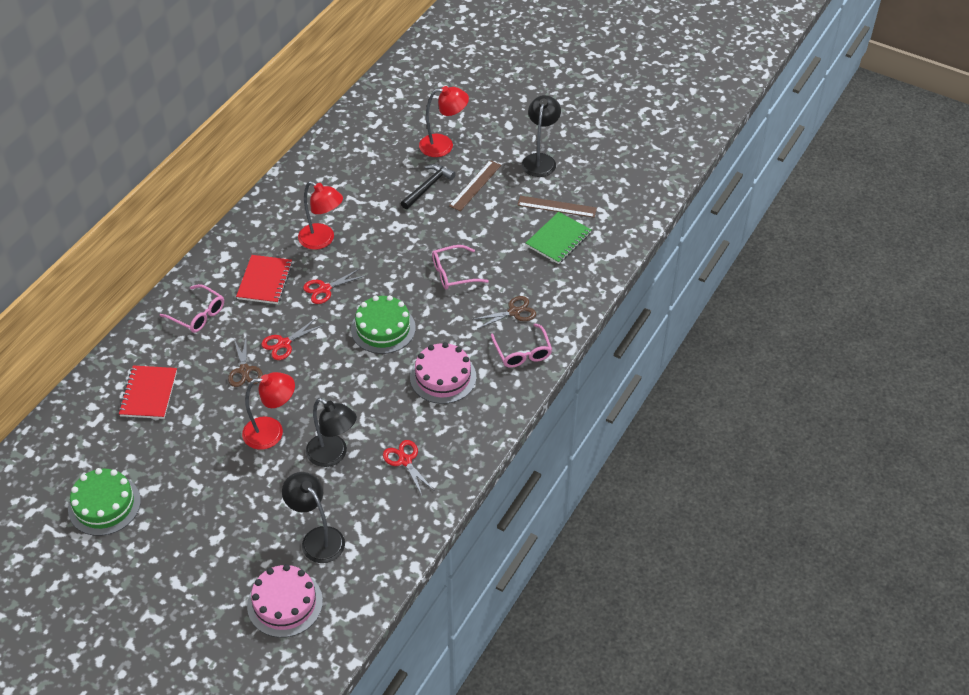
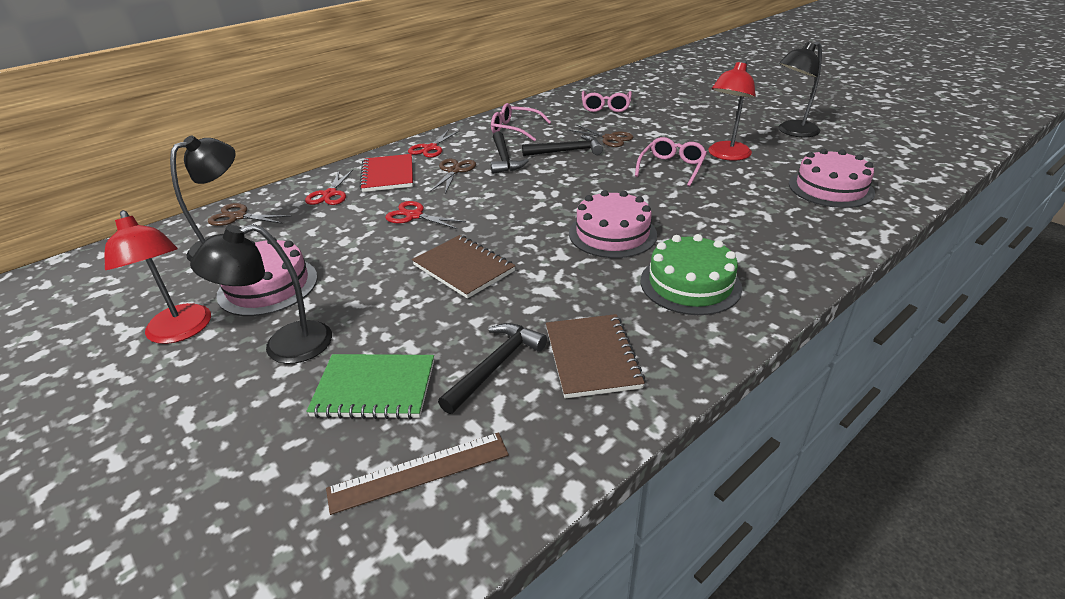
black hammer: 1 -> 3
brown notebook: 0 -> 2
brown ruler: 2 -> 1
brown scissors: 2 -> 3
green cake: 2 -> 1
pink cake: 2 -> 3
red lamp: 3 -> 2
red notebook: 2 -> 1

